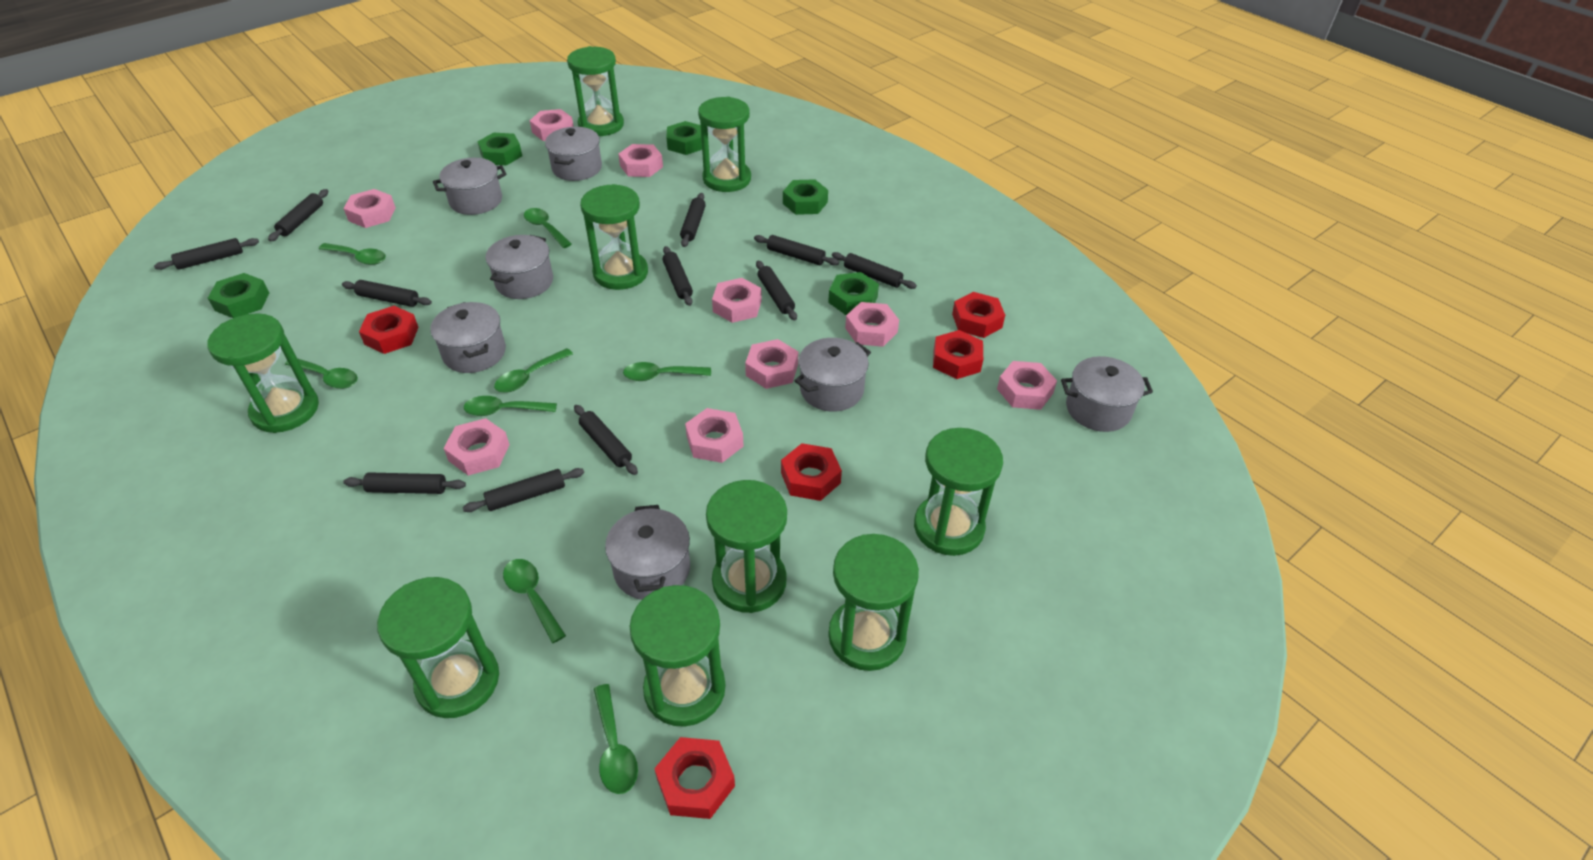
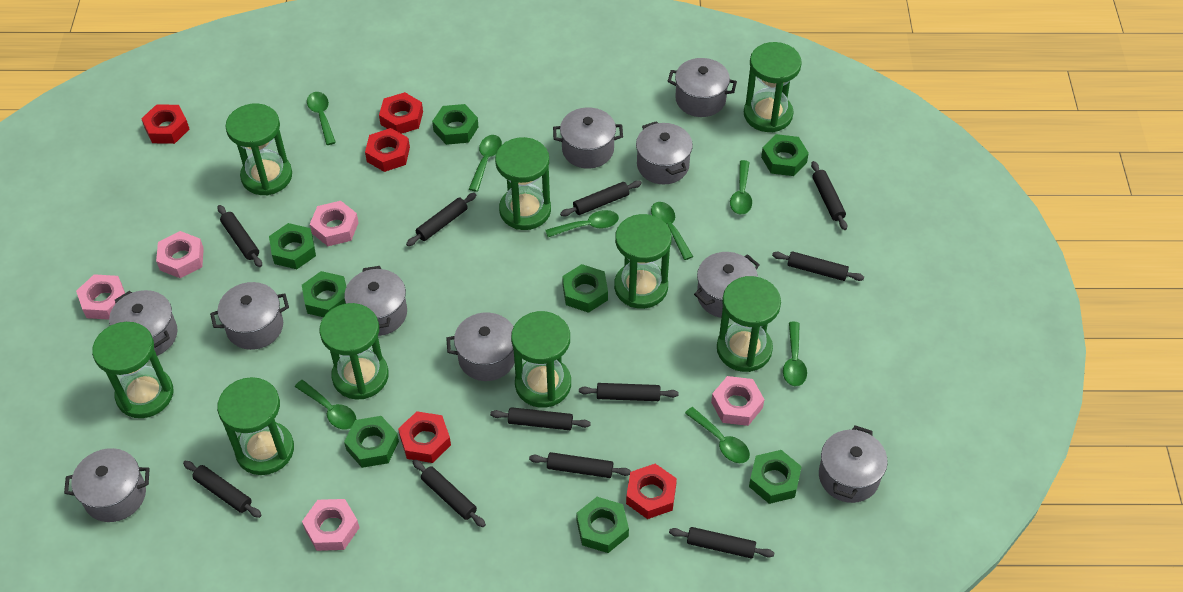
green nut: 5 -> 8
grey pot: 7 -> 10
pink nut: 9 -> 5

